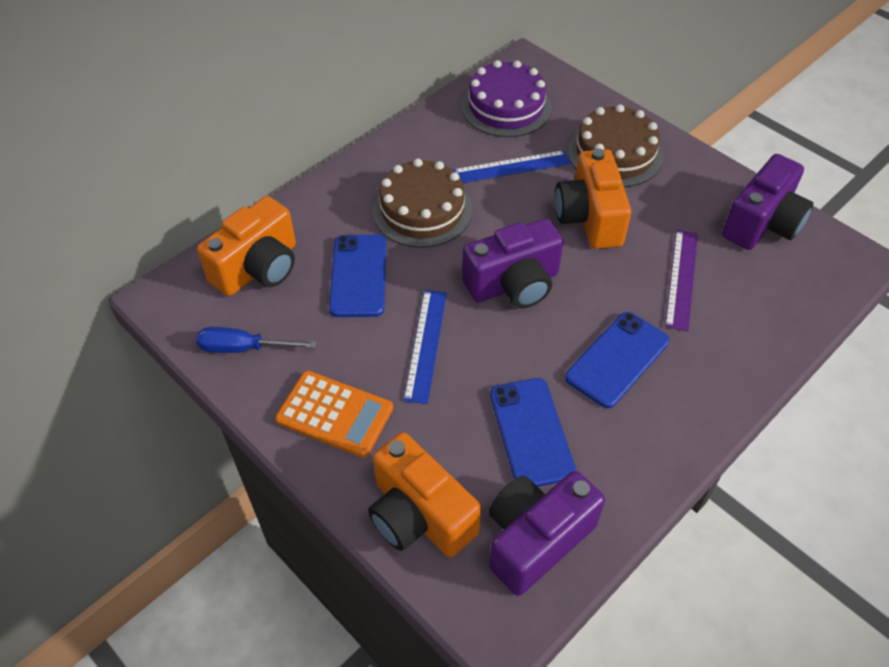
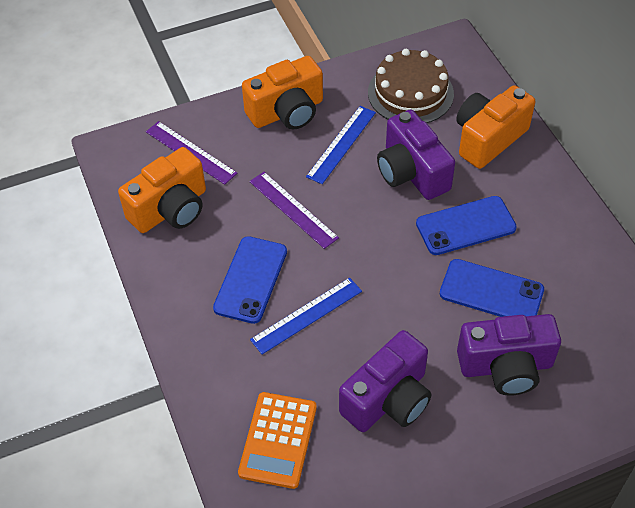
blue screwdriver: 1 -> 0
brown cake: 2 -> 1
purple cake: 1 -> 0
purple ruler: 1 -> 2

